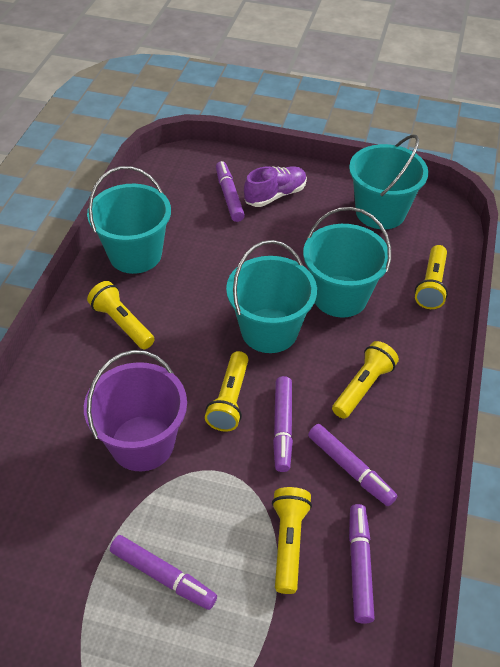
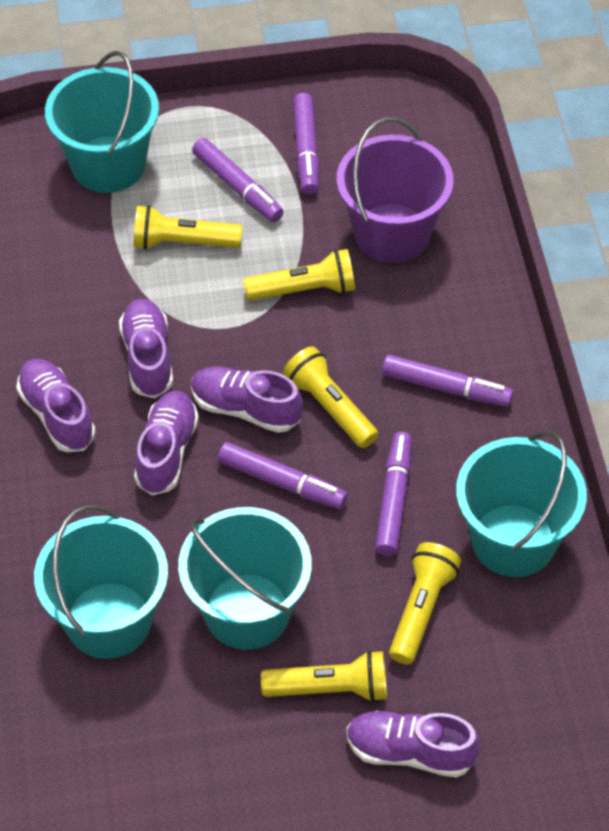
purple shoe: 1 -> 5

